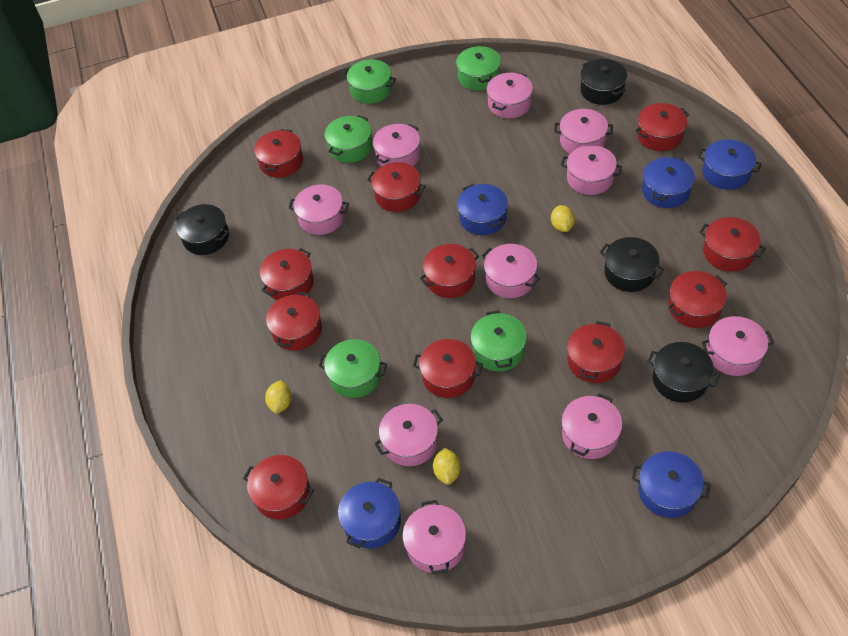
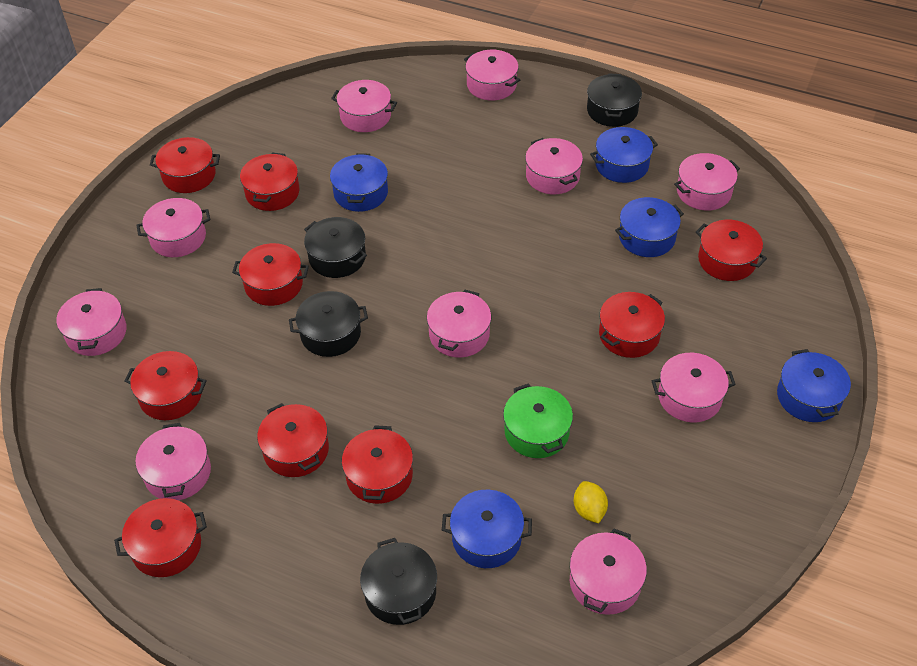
green pot: 5 -> 1
red pot: 11 -> 9
yellow lemon: 3 -> 1

